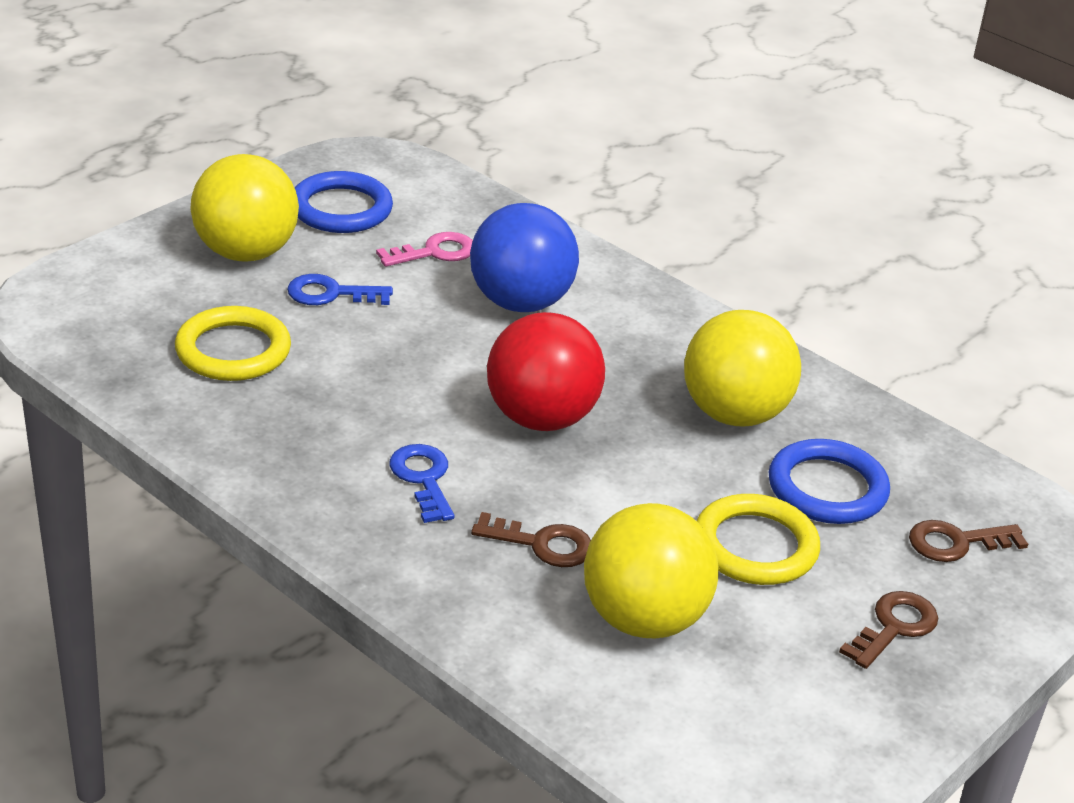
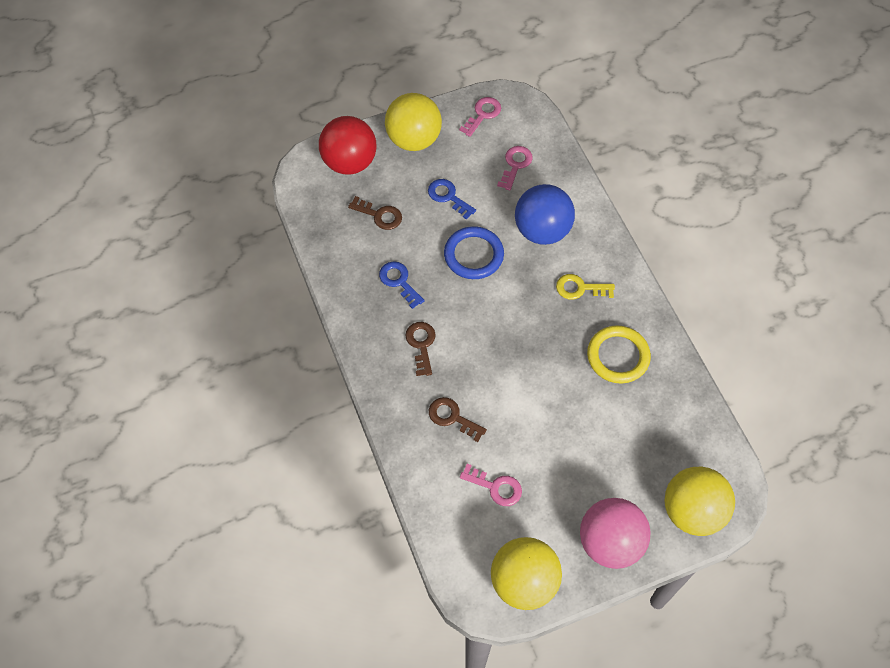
blue ring: 2 -> 1
pink ball: 0 -> 1
pink key: 1 -> 3
yellow key: 0 -> 1
yellow ring: 2 -> 1

